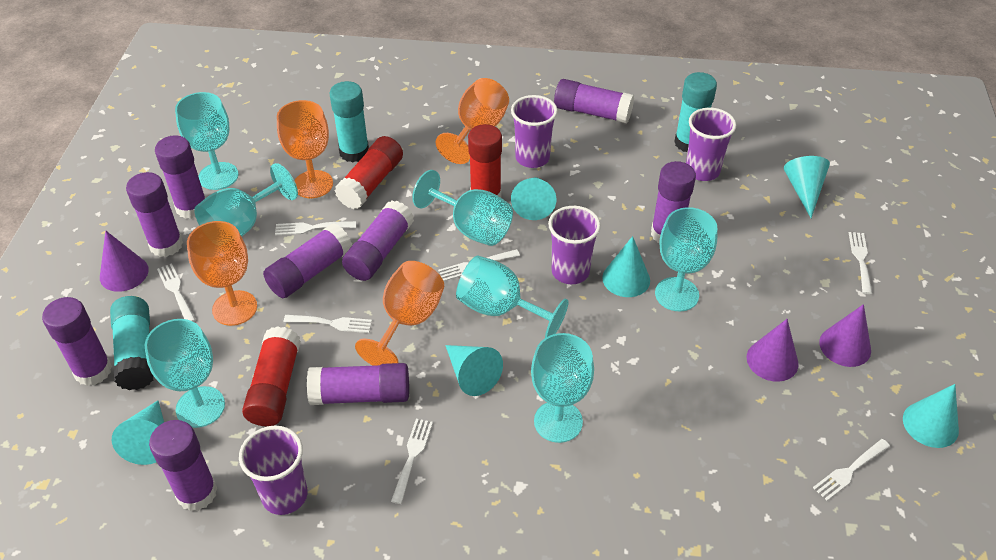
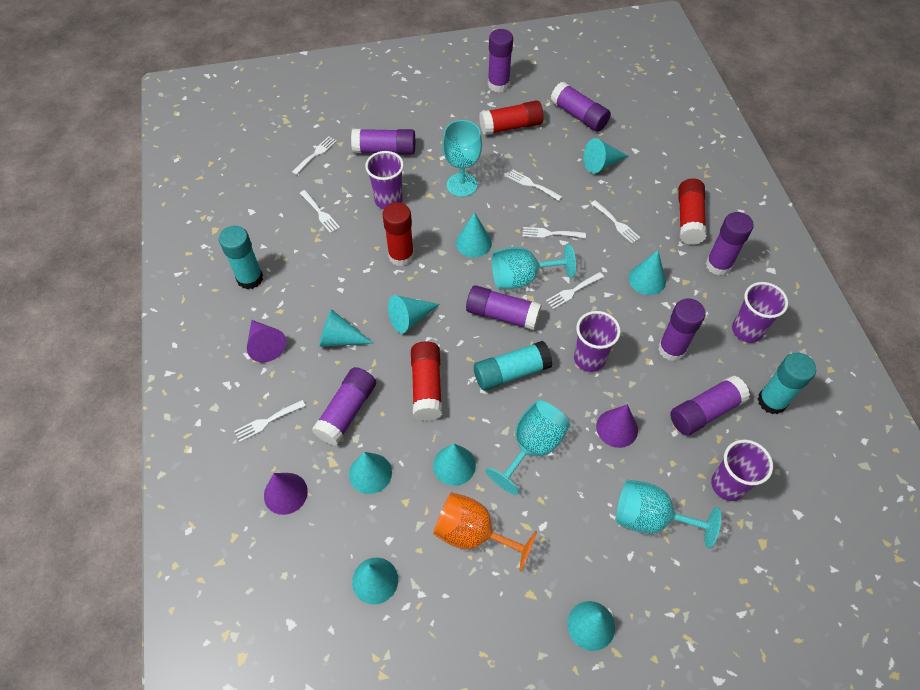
orange goblet: 4 -> 1
purple glue stick: 9 -> 8
red glue stick: 3 -> 4
turquoise cone: 6 -> 9
turquoise goblet: 7 -> 4

